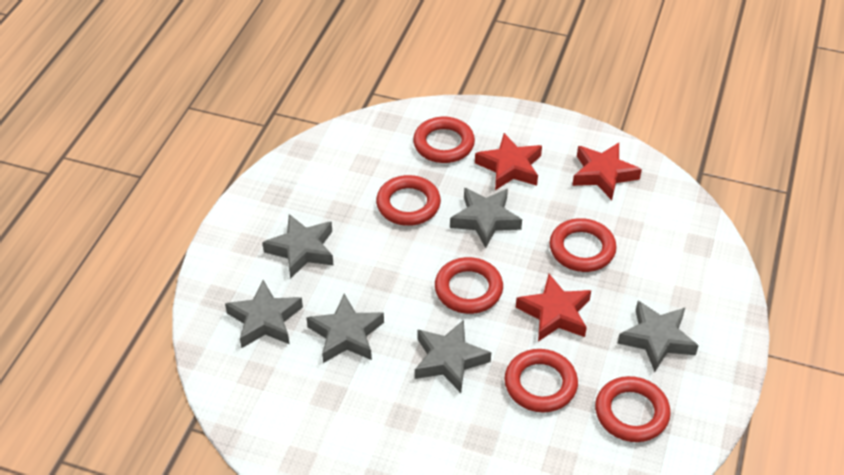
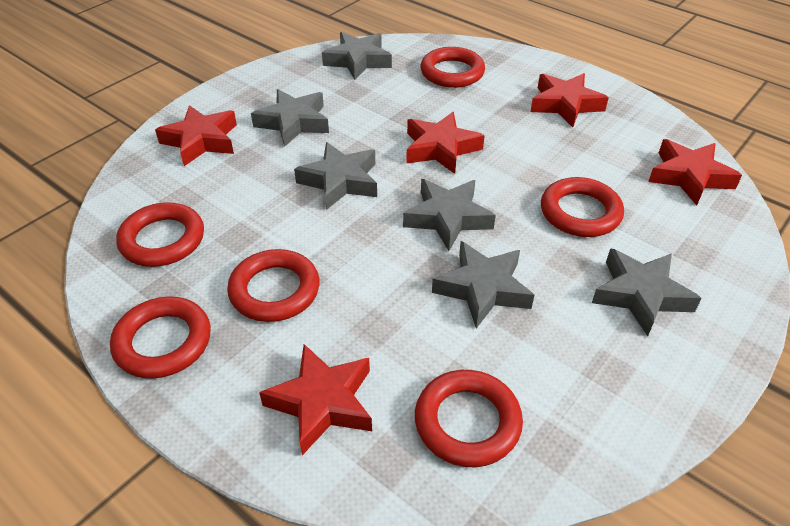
red star: 3 -> 5

